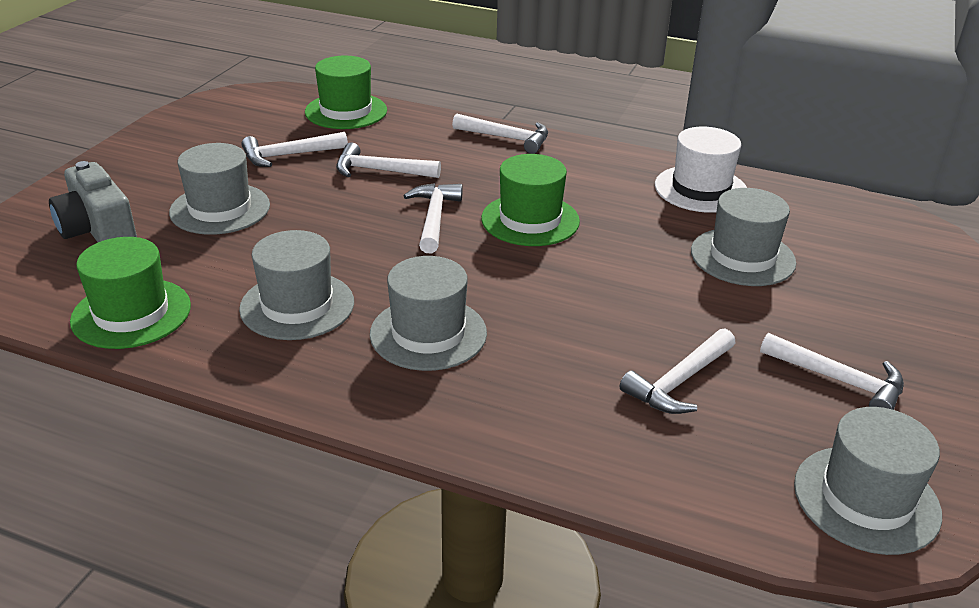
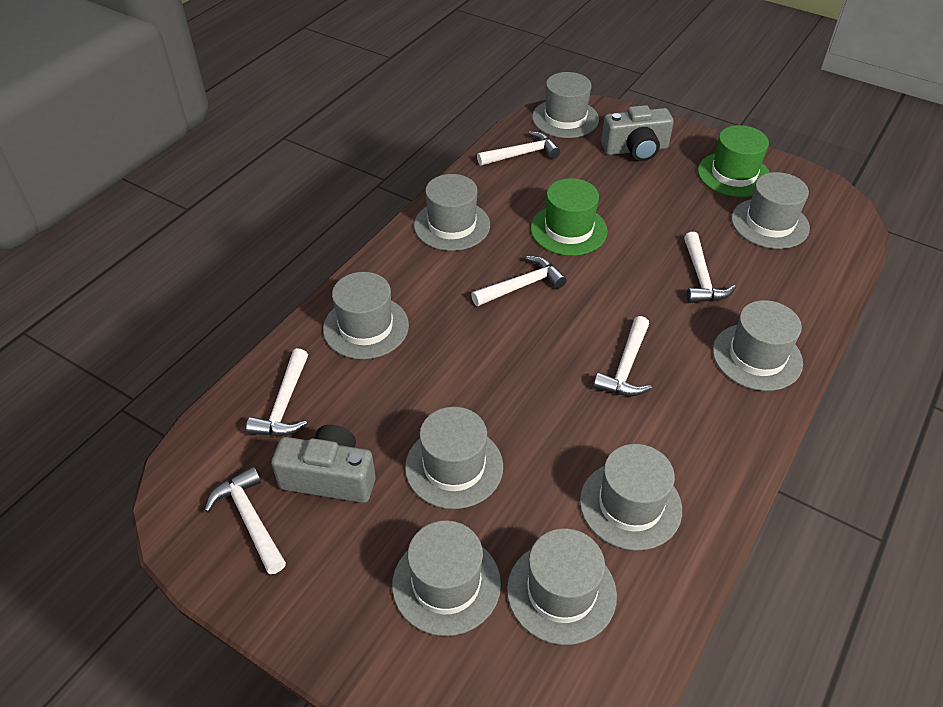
green hat: 3 -> 2
grey camera: 1 -> 2
grey hat: 5 -> 9
white hat: 1 -> 0

